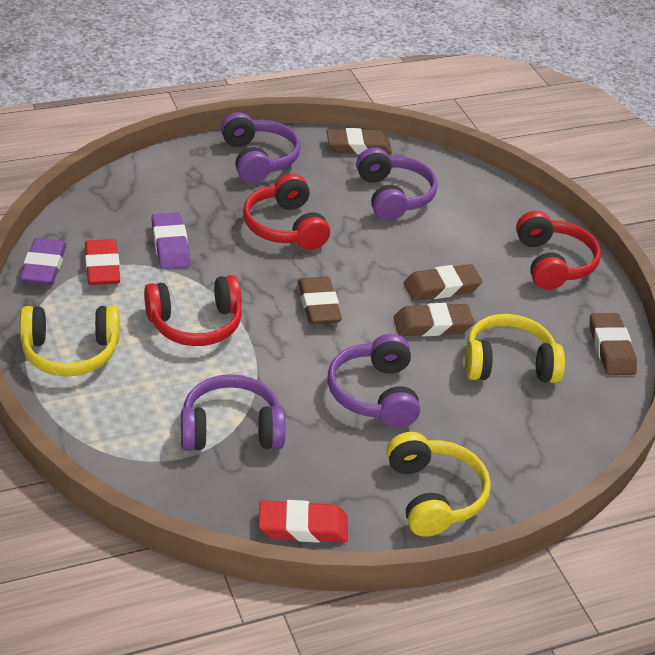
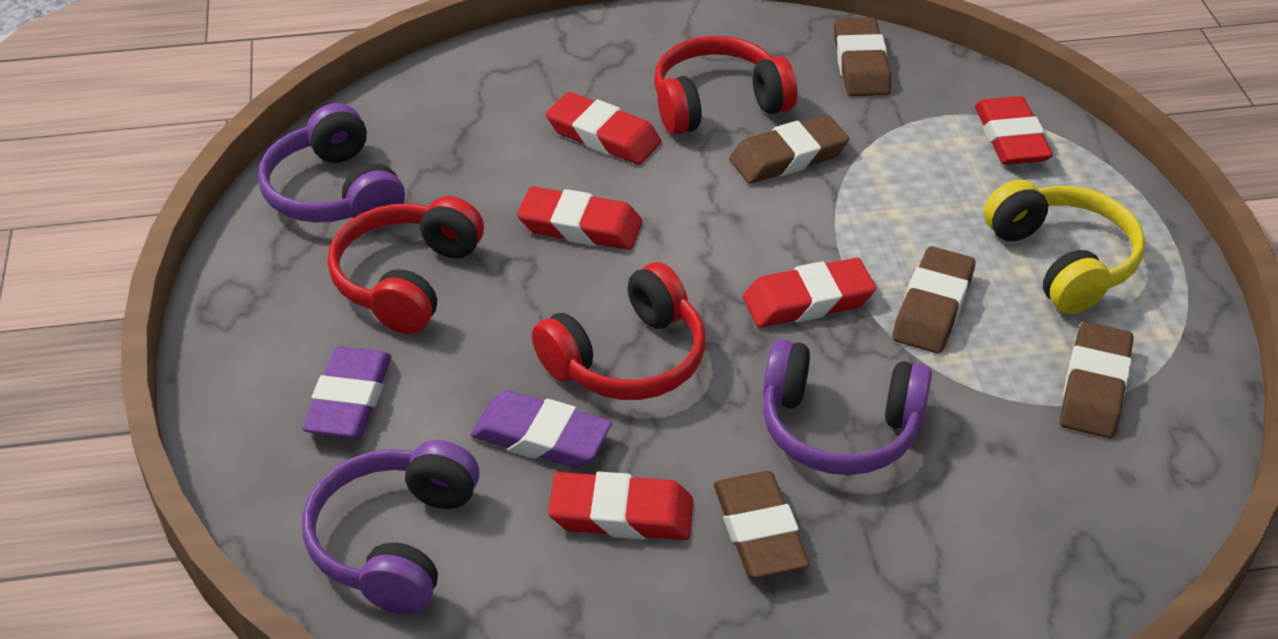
purple headphones: 4 -> 3
red eraser: 2 -> 5
yellow headphones: 3 -> 1

